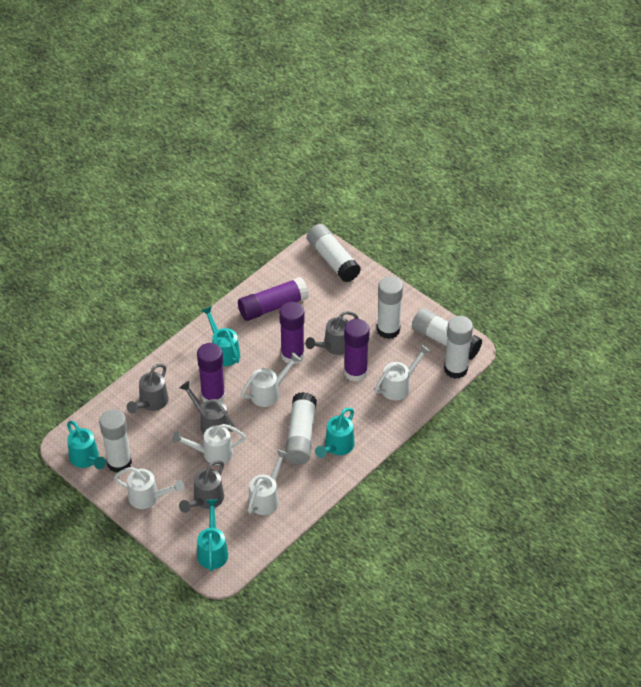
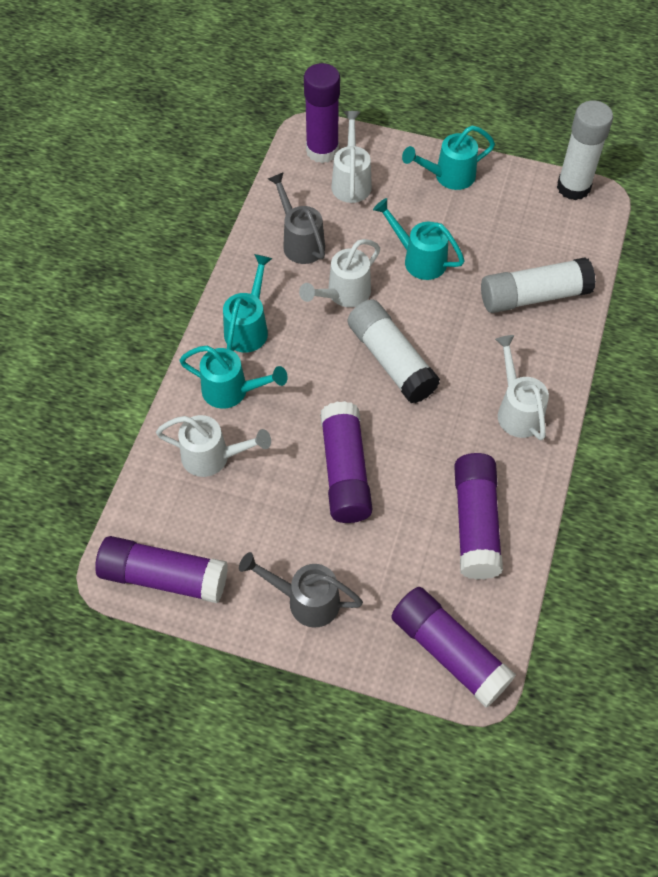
grey watering can: 4 -> 2
purple glue stick: 4 -> 5
white glue stick: 6 -> 3
white watering can: 5 -> 4

